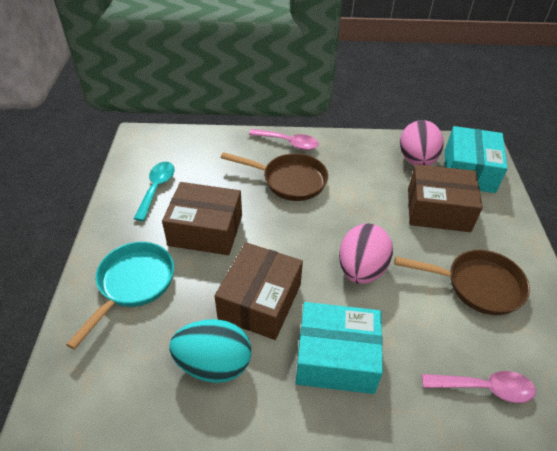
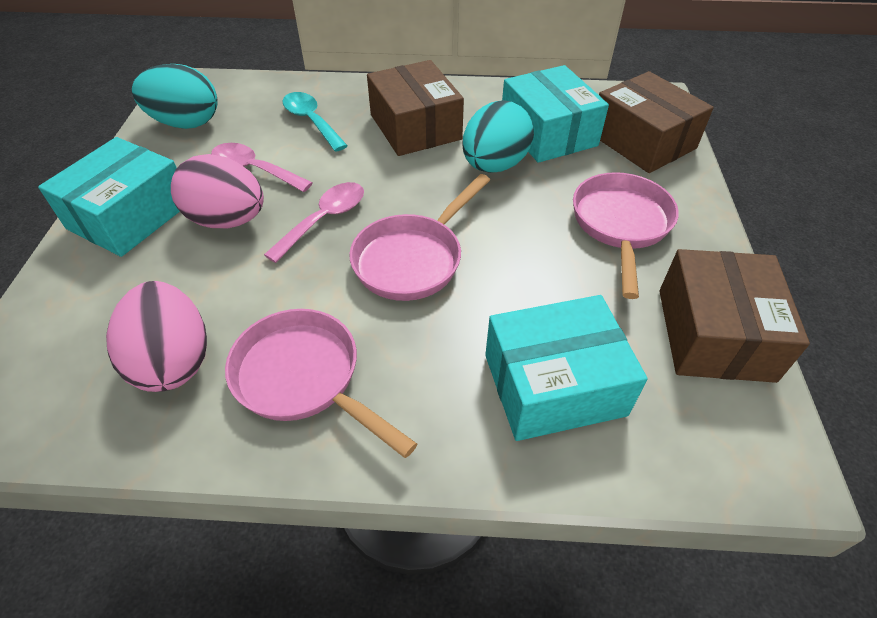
brown pan: 2 -> 0
pink pan: 0 -> 3
turquoise box: 2 -> 3
turquoise egg: 1 -> 2
turquoise pan: 1 -> 0

